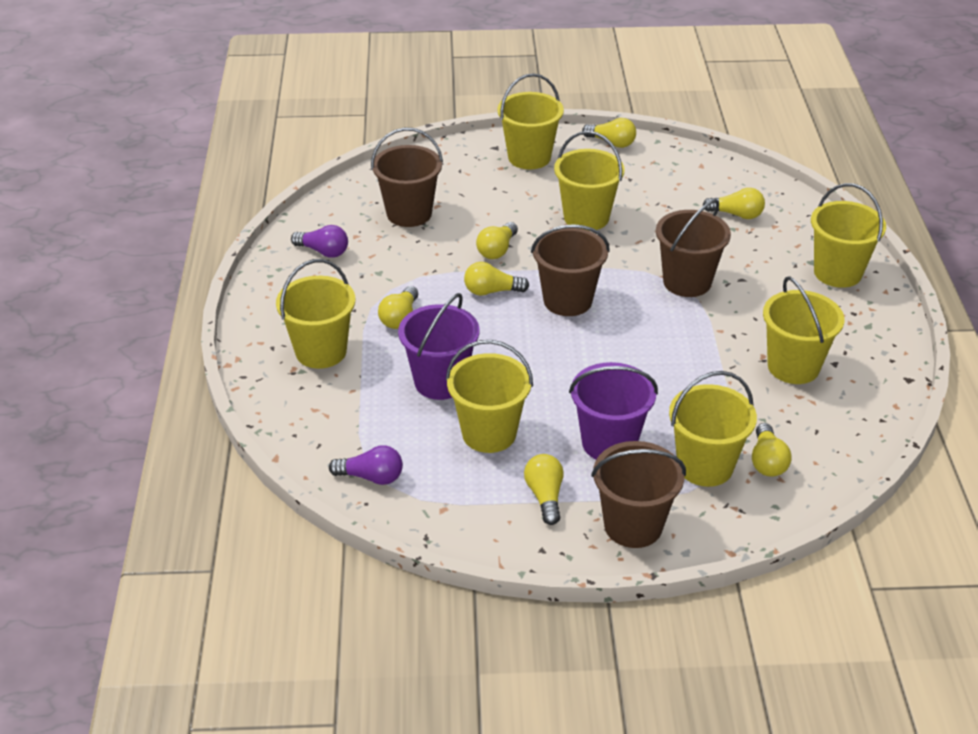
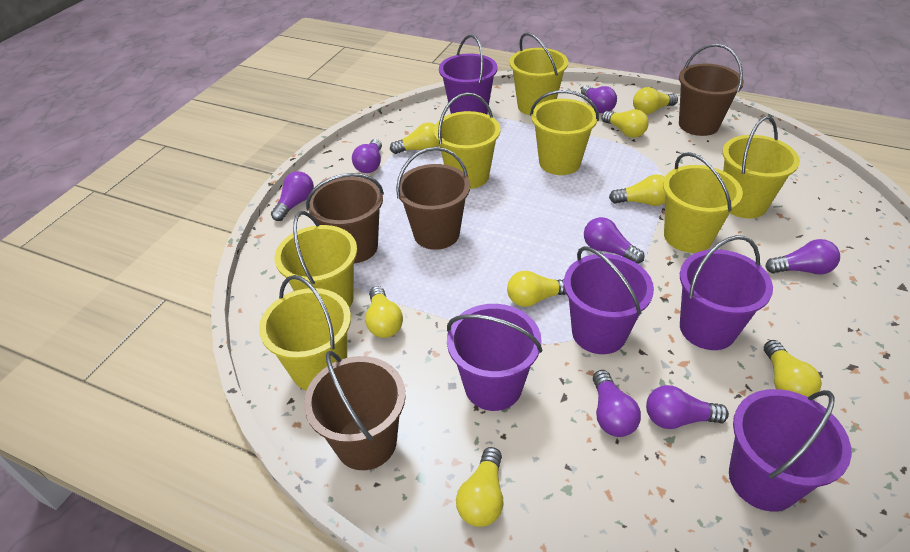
purple bucket: 2 -> 5
purple light bulb: 2 -> 7
yellow light bulb: 7 -> 8

